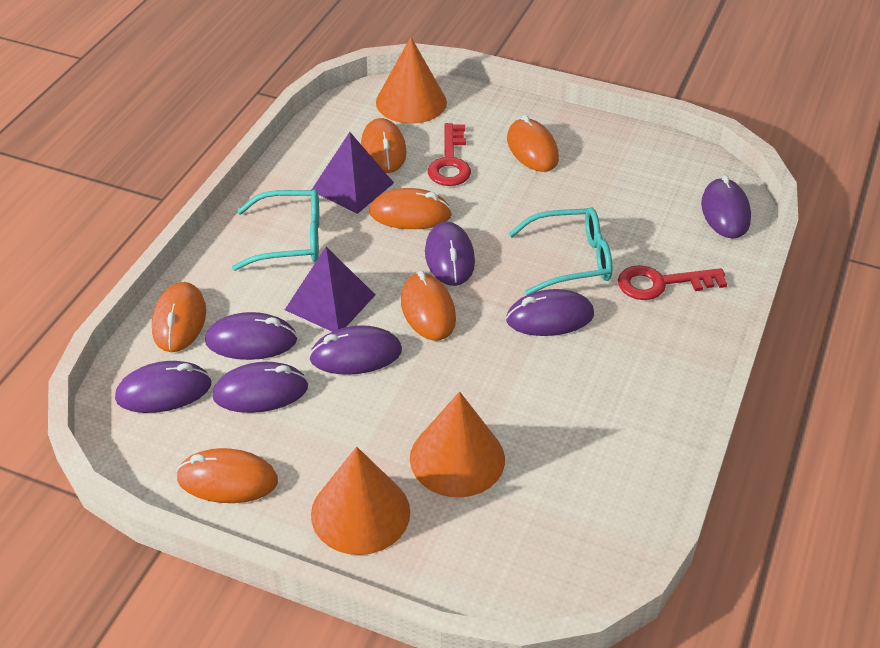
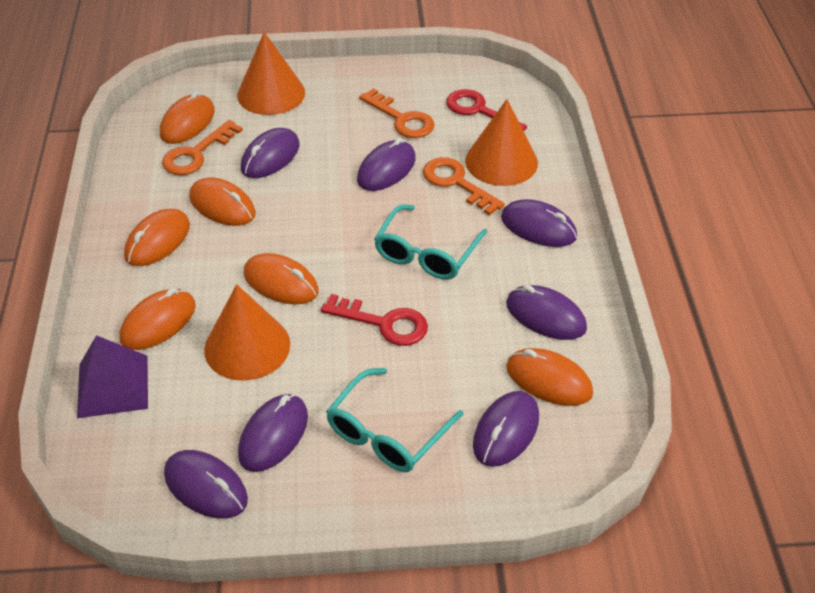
orange key: 0 -> 3
purple pyramid: 2 -> 1

